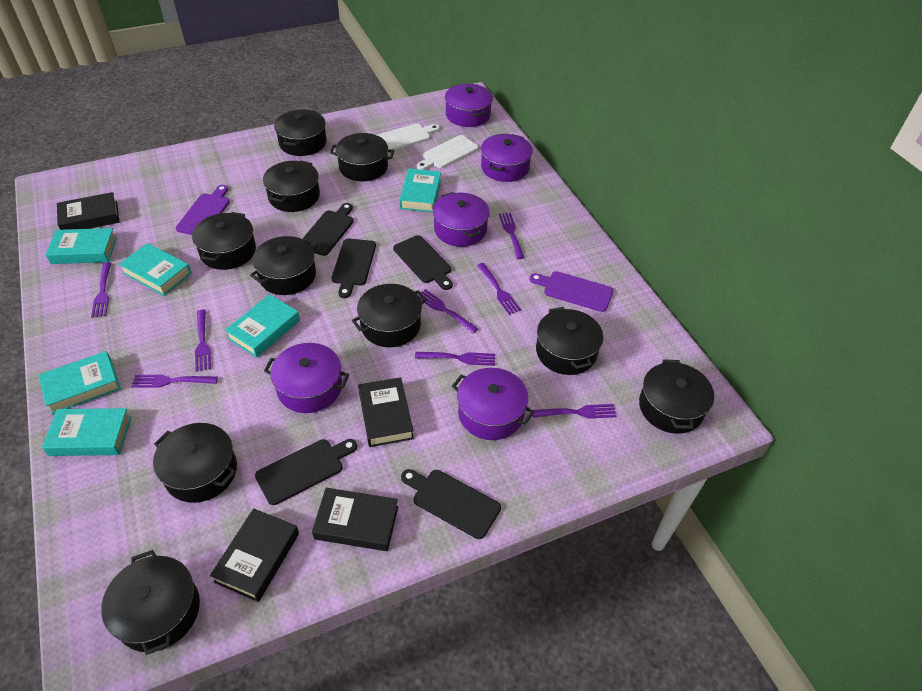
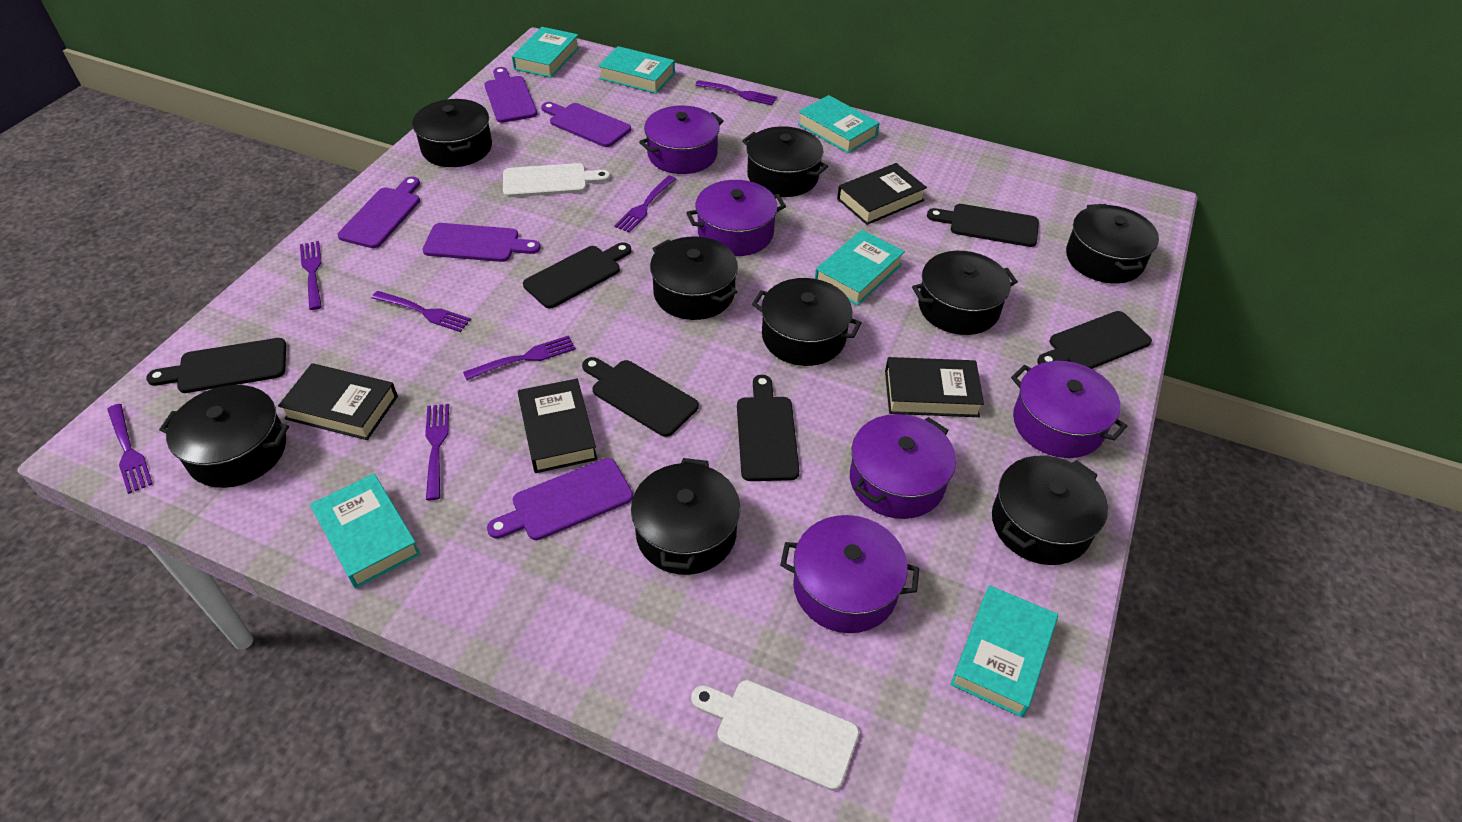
black cutting board: 5 -> 6
black pot: 10 -> 9
purple cutting board: 2 -> 5
purple fork: 8 -> 7

